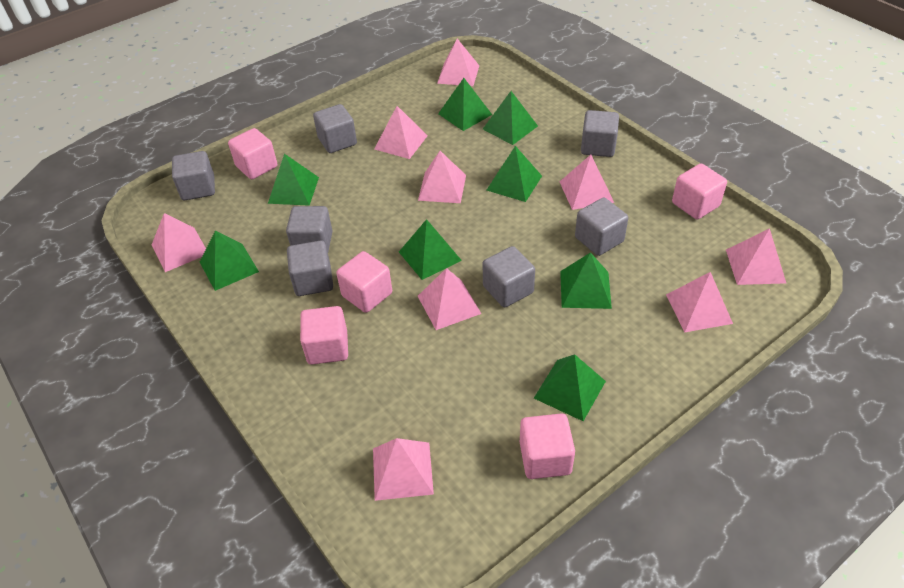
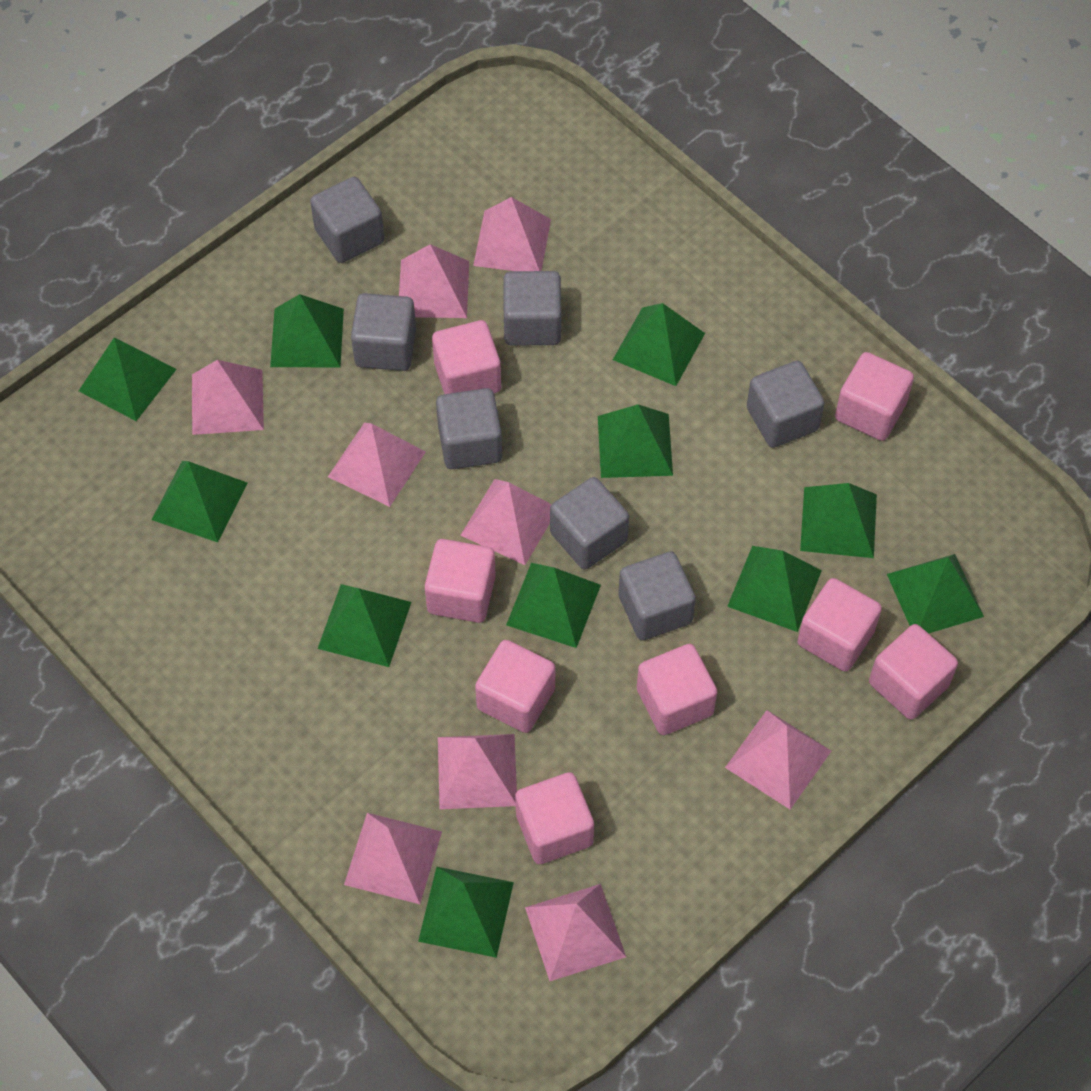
green pyramid: 8 -> 11
pink cube: 5 -> 8

